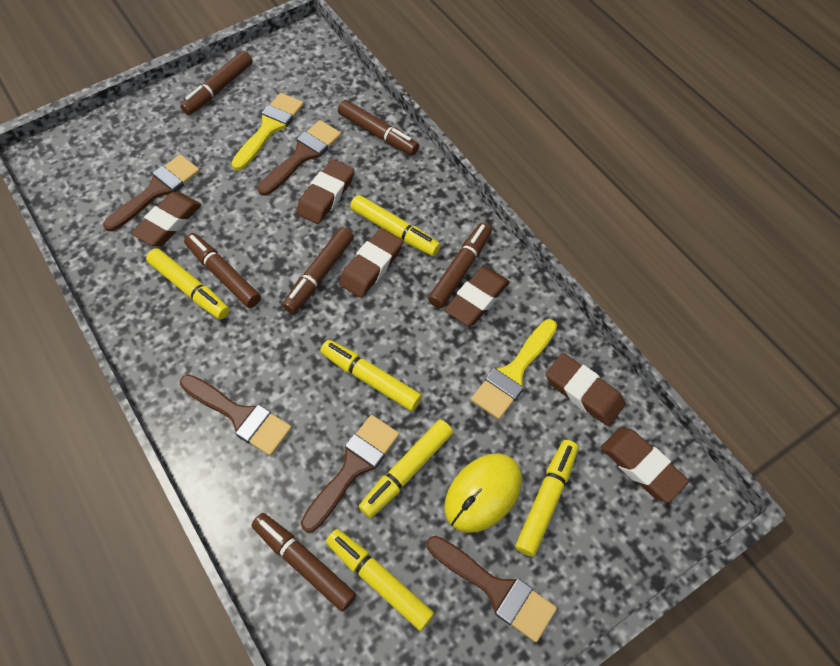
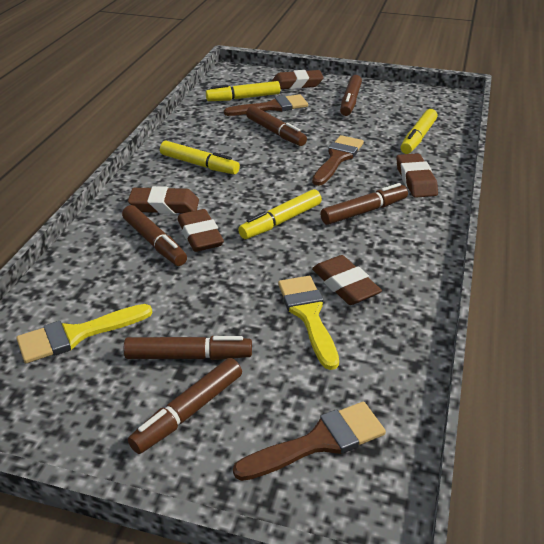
brown brush: 5 -> 3
brown eraser: 6 -> 5
yellow marker: 6 -> 4
yellow mouse: 1 -> 0

